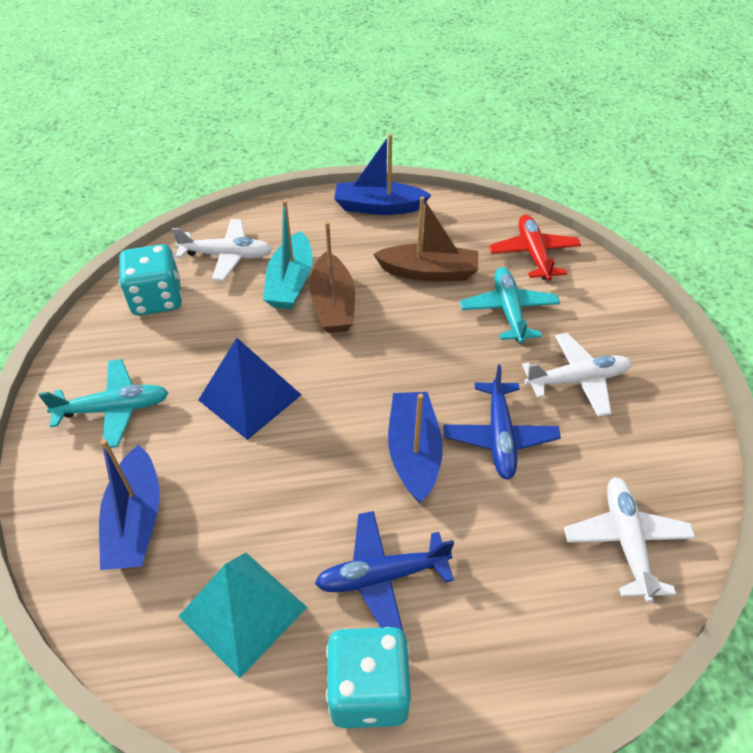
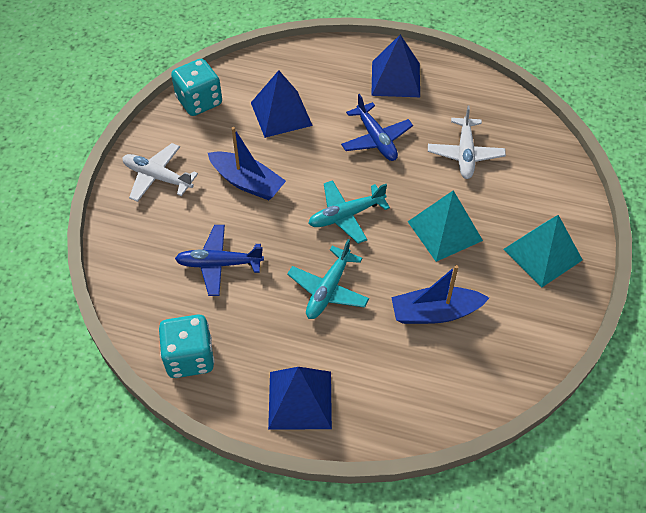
blue boat: 3 -> 2
blue pyramid: 1 -> 3
brown boat: 2 -> 0
red plane: 1 -> 0
turquoise boat: 1 -> 0
turquoise pyramid: 1 -> 2
white plane: 3 -> 2

